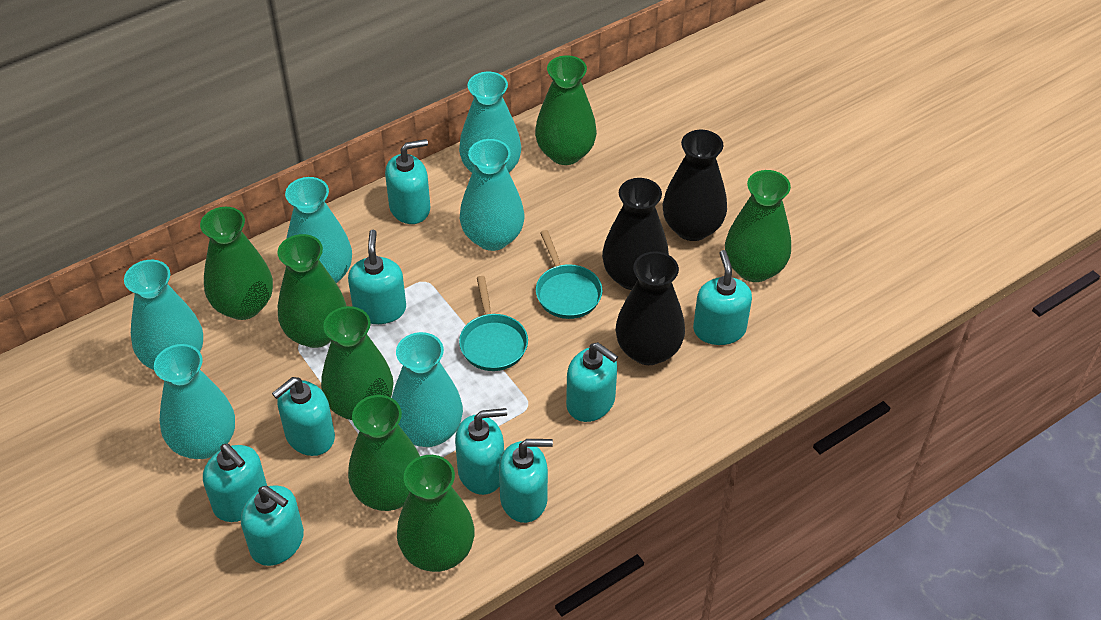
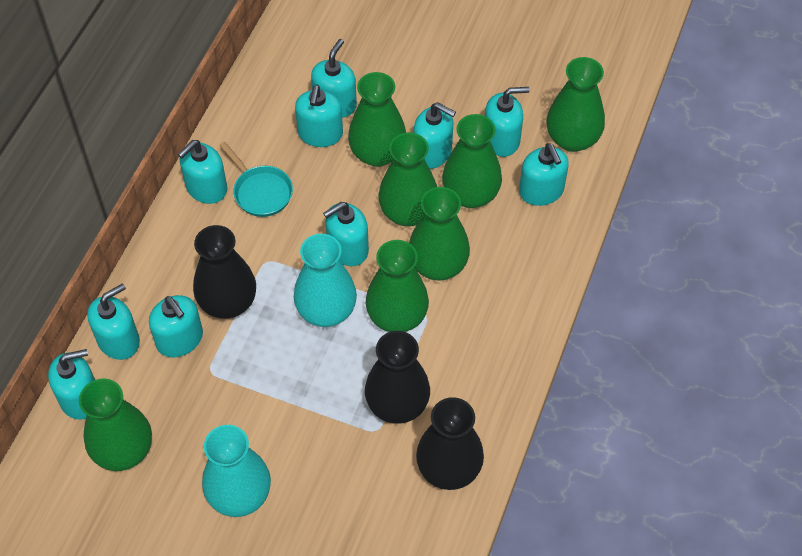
turquoise pan: 2 -> 1
turquoise soap dispenser: 9 -> 10
turquoise vase: 6 -> 2

